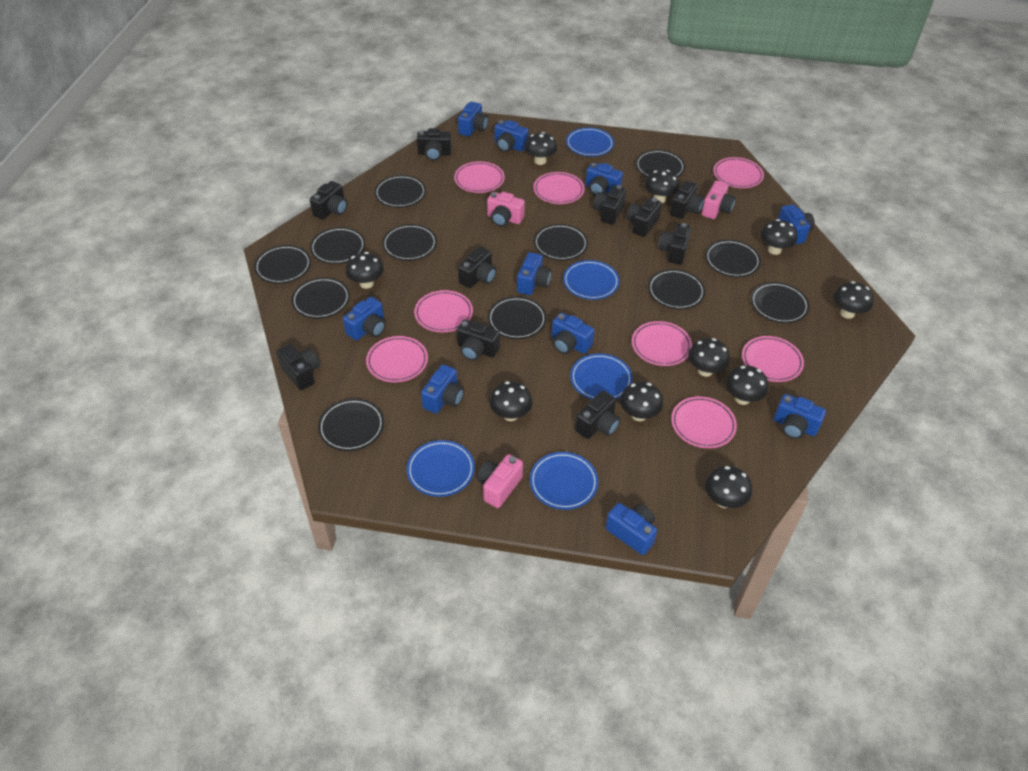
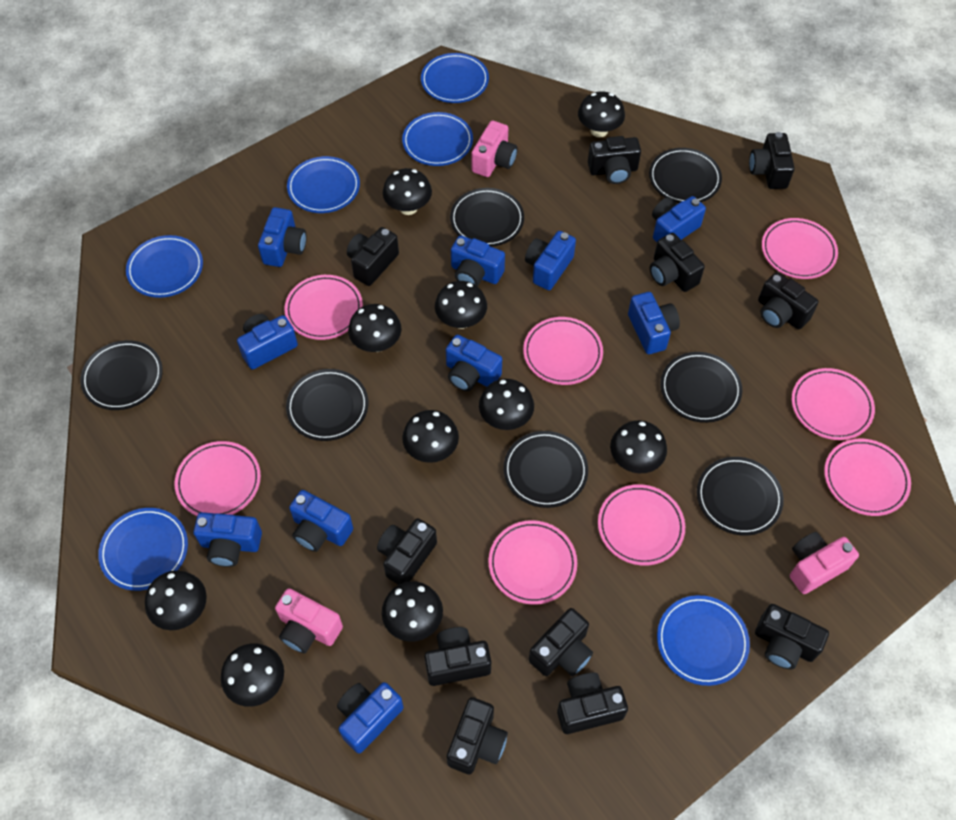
black camera: 10 -> 11
black plate: 12 -> 7
blue plate: 5 -> 6

